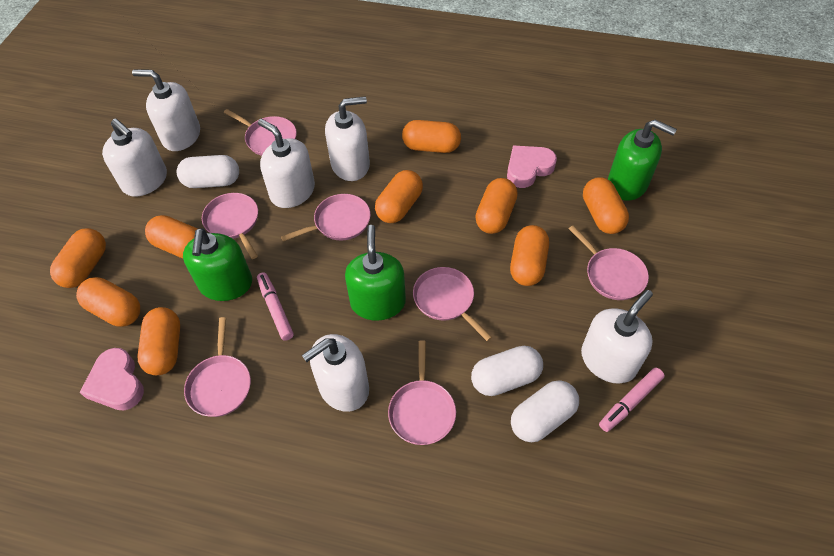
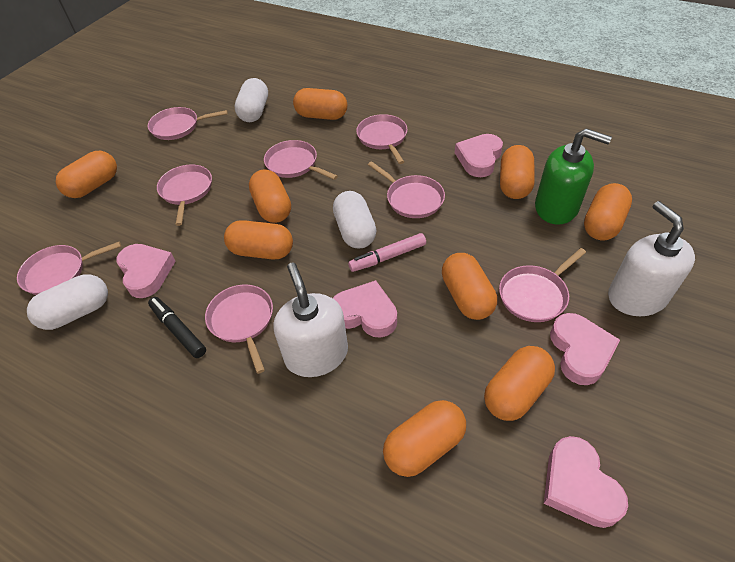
black marker: 0 -> 1
green soap dispenser: 3 -> 1
pink heart: 2 -> 5
pink marker: 2 -> 1
pink pan: 7 -> 8
white soap dispenser: 6 -> 2

